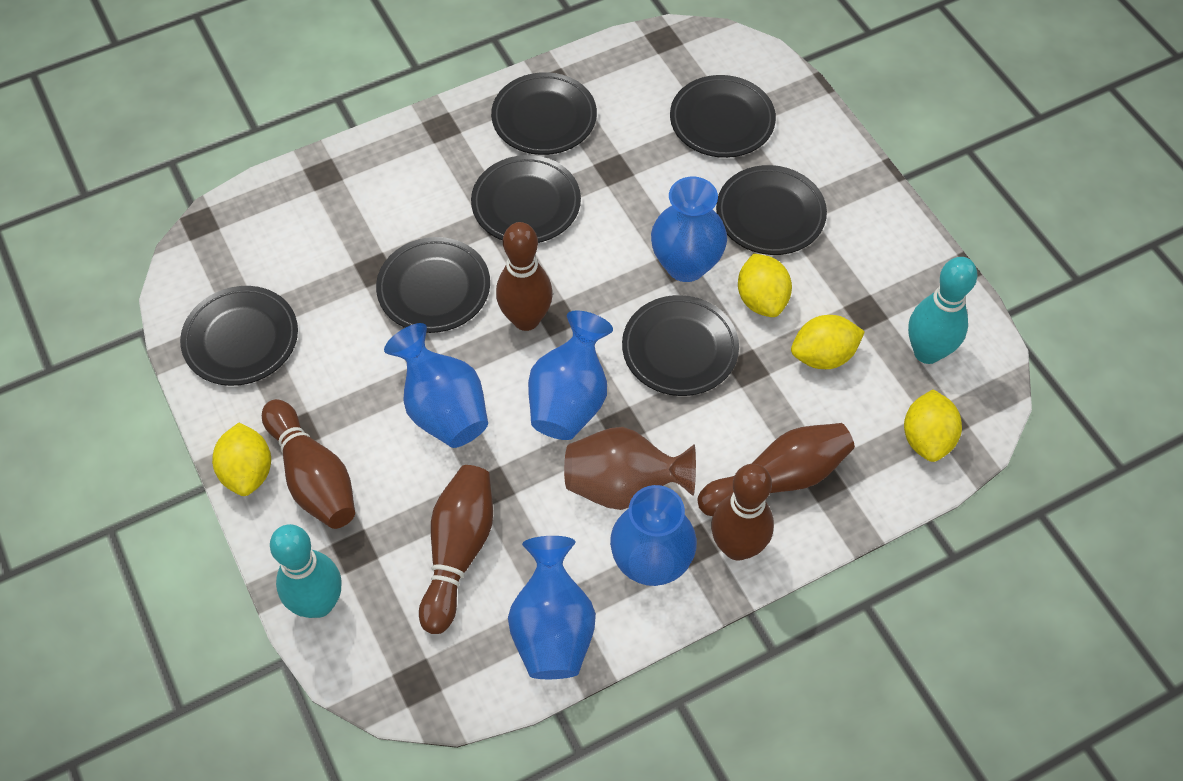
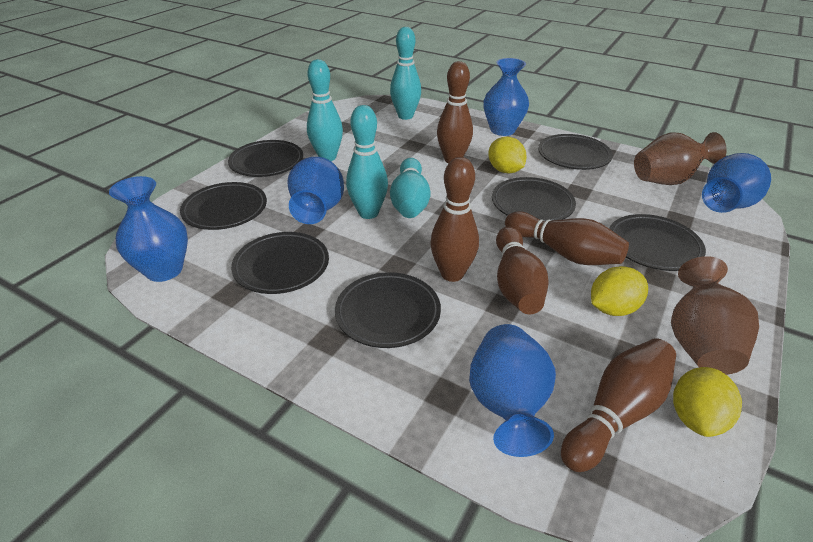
brown vase: 1 -> 2
turquoise bowling pin: 2 -> 4
yellow lemon: 4 -> 3

